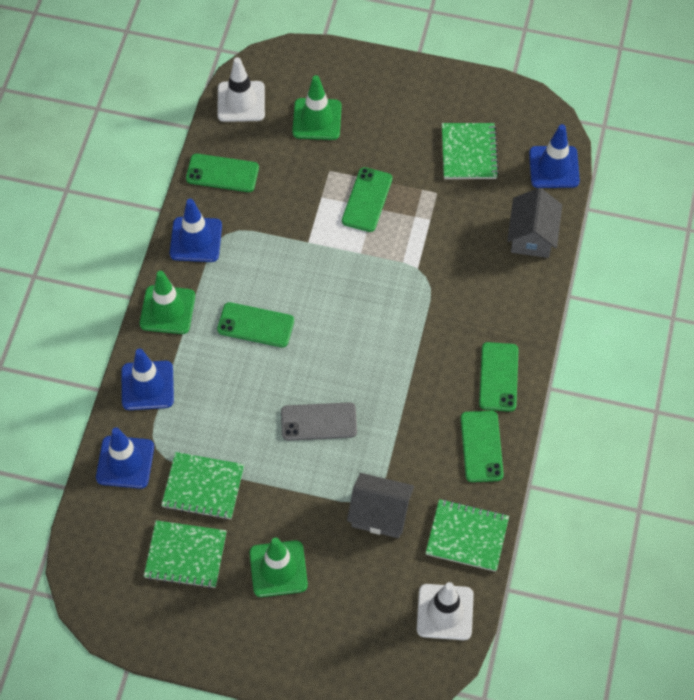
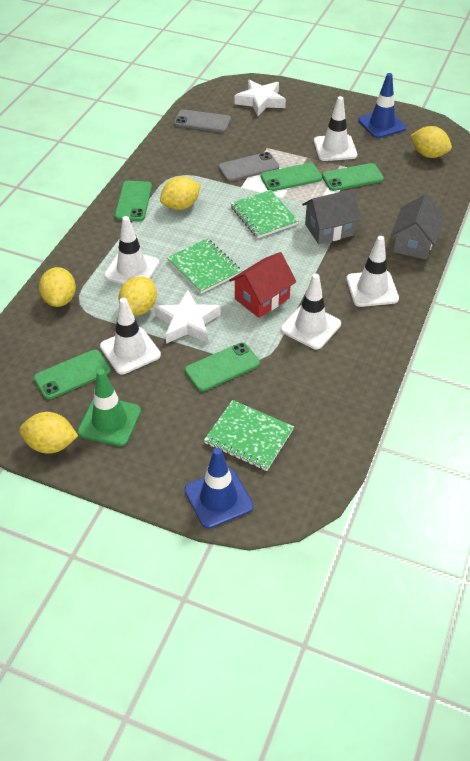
blue traffic cone: 4 -> 2
green notebook: 4 -> 3
green traffic cone: 3 -> 1
grey phone: 1 -> 2
red house: 0 -> 1
white star: 0 -> 2
white traffic cone: 2 -> 5
yellow lemon: 0 -> 5

